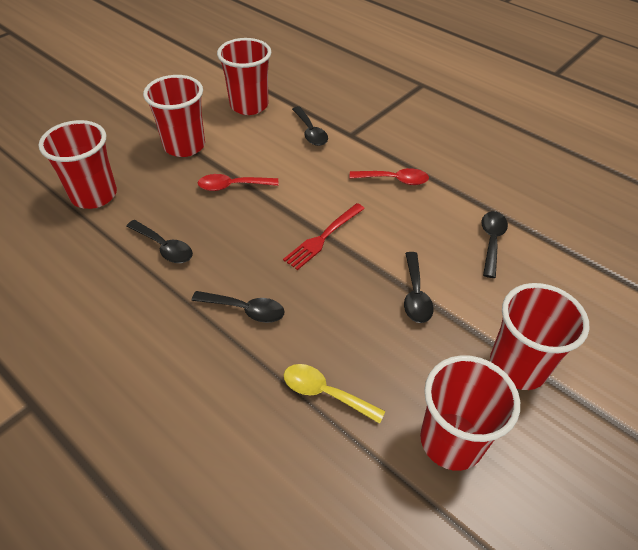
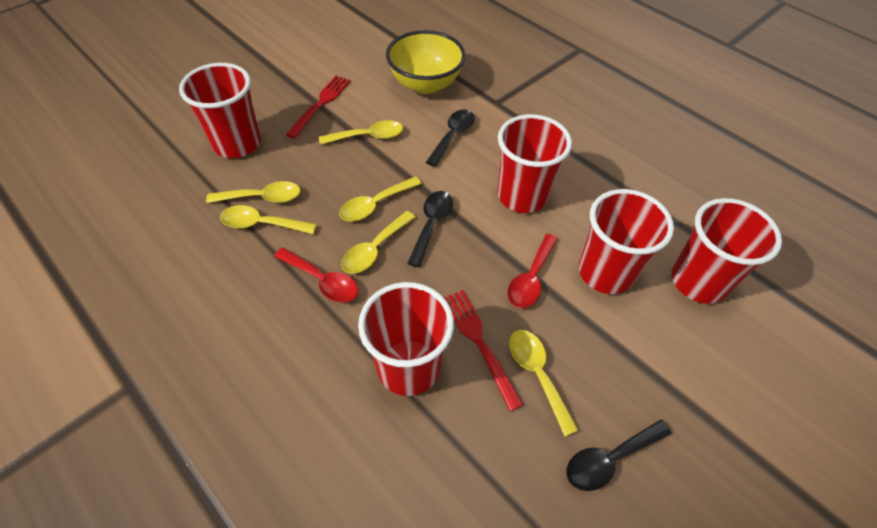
black spoon: 5 -> 3
red fork: 1 -> 2
yellow bowl: 0 -> 1
yellow spoon: 1 -> 6

